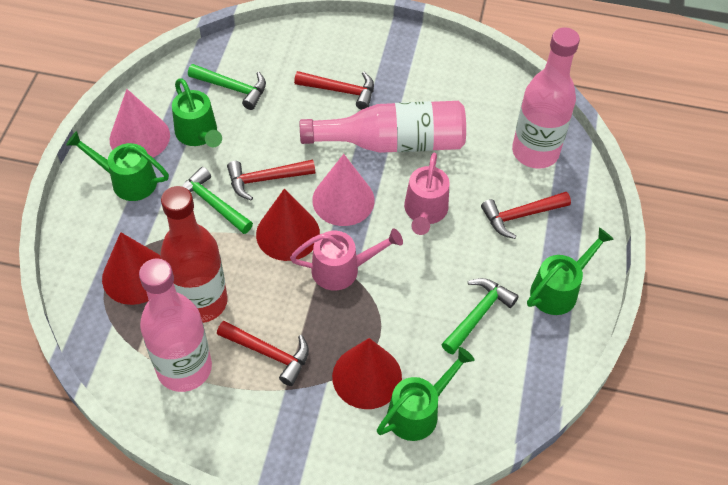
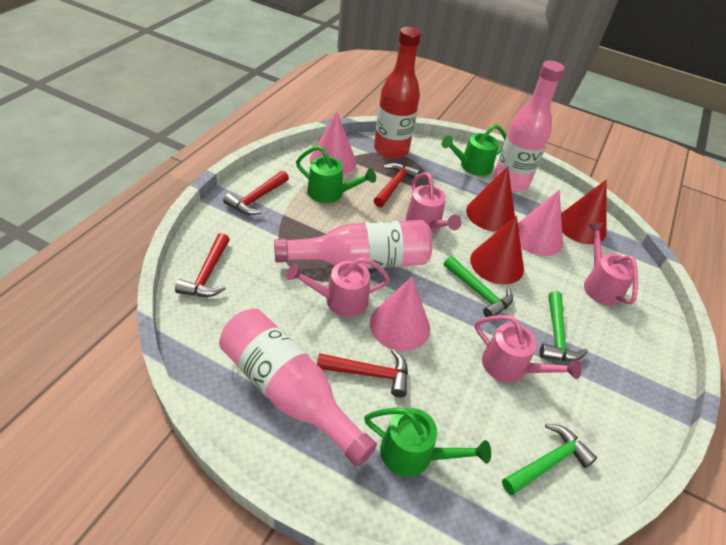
green watering can: 4 -> 3
pink cone: 2 -> 3
pink watering can: 2 -> 4

